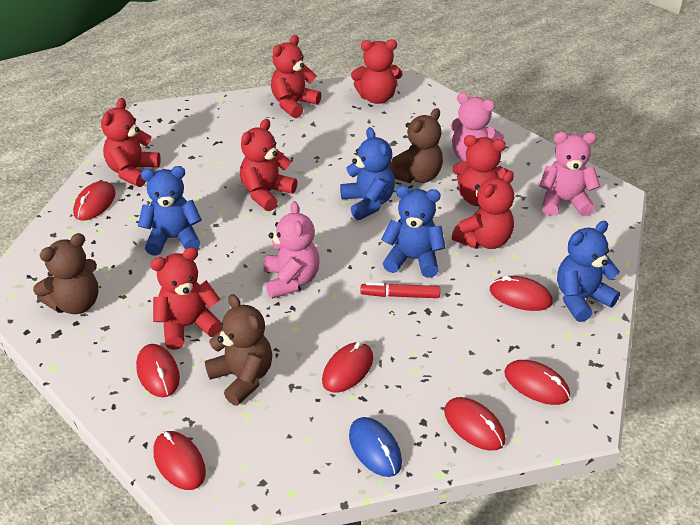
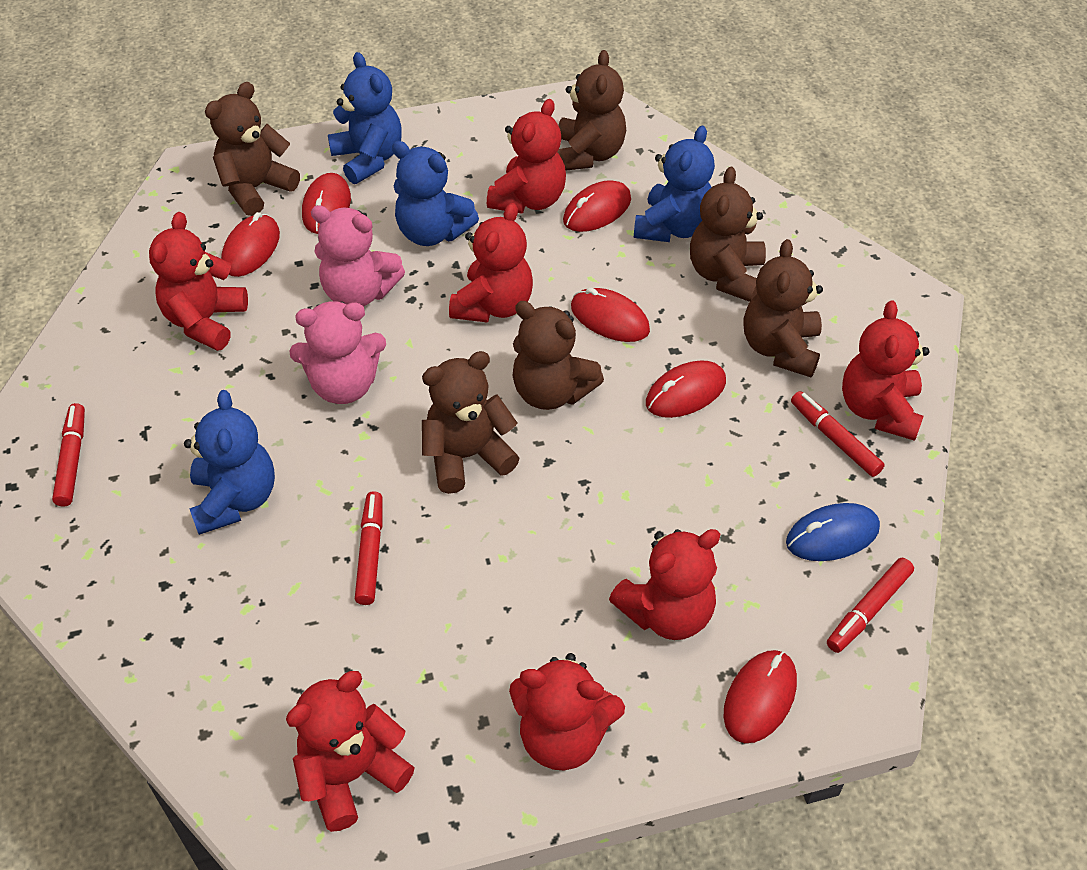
brown teddy bear: 3 -> 6
pink teddy bear: 3 -> 2
red marker: 1 -> 4
red mouse: 7 -> 6

